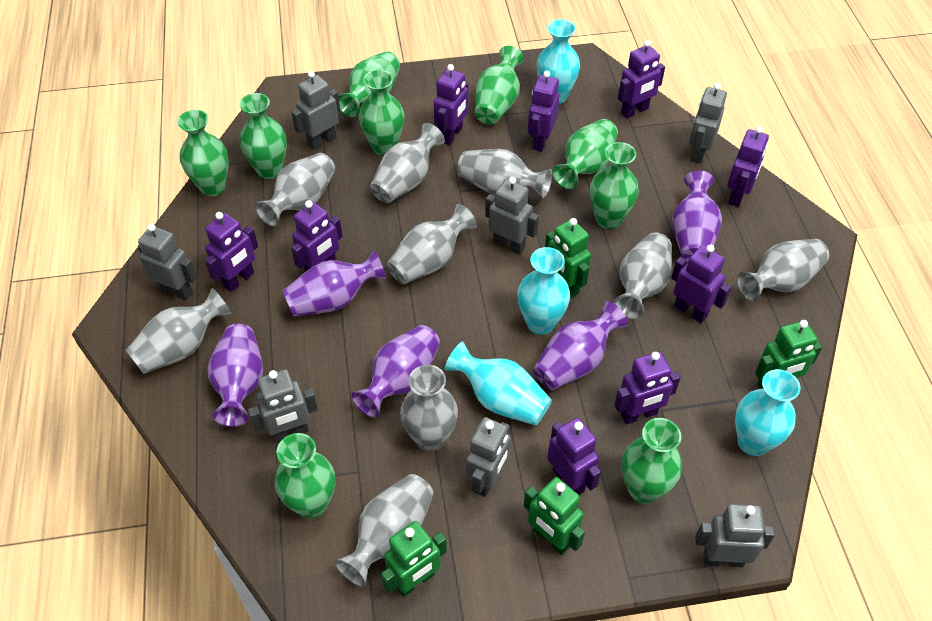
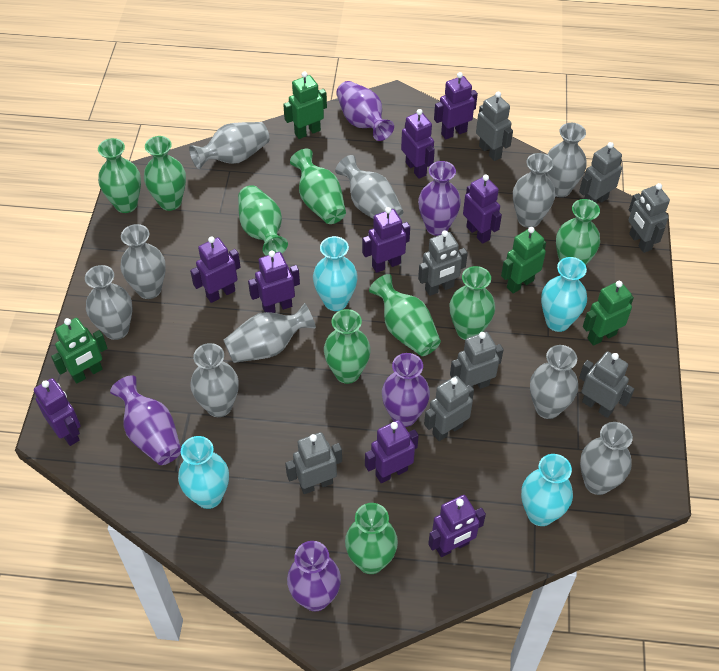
grey robot: 7 -> 8
grey vase: 9 -> 10

